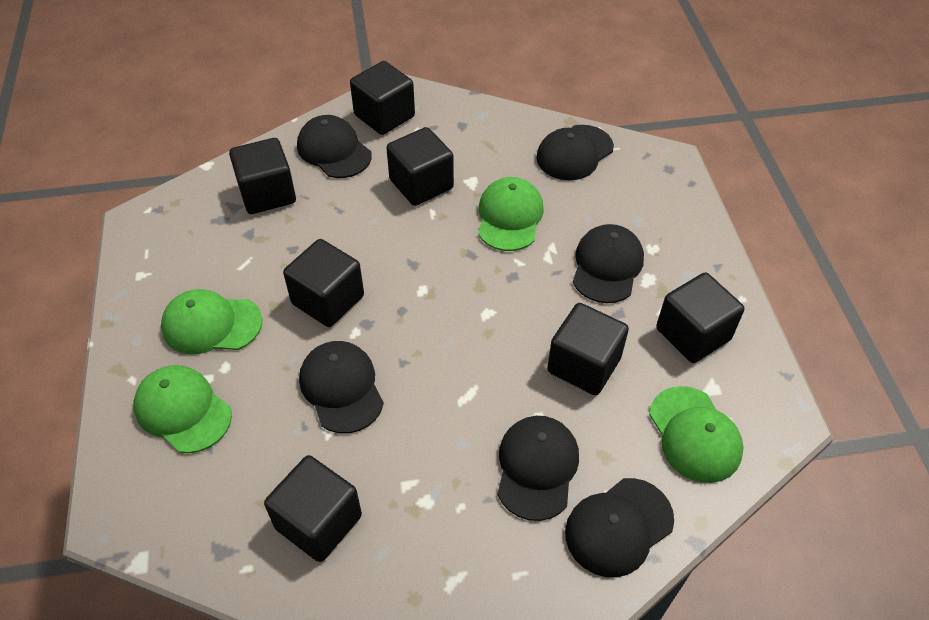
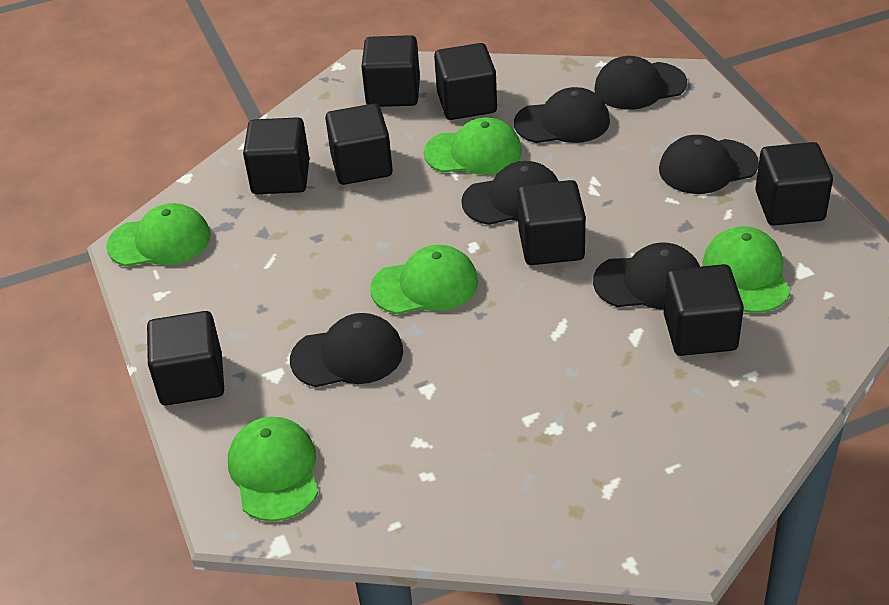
black cube: 7 -> 8
green cap: 4 -> 5

